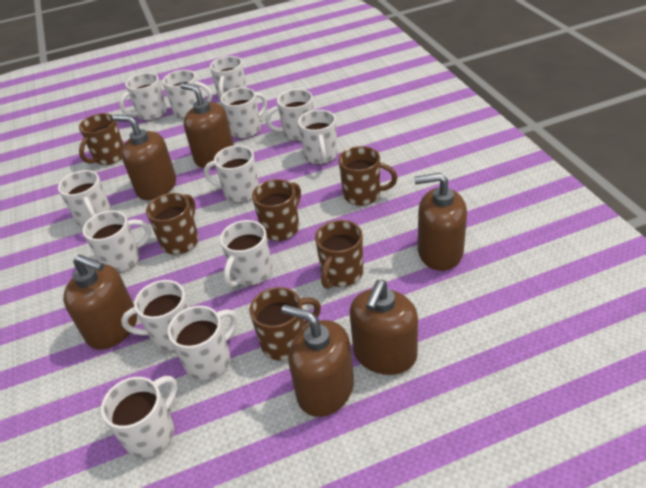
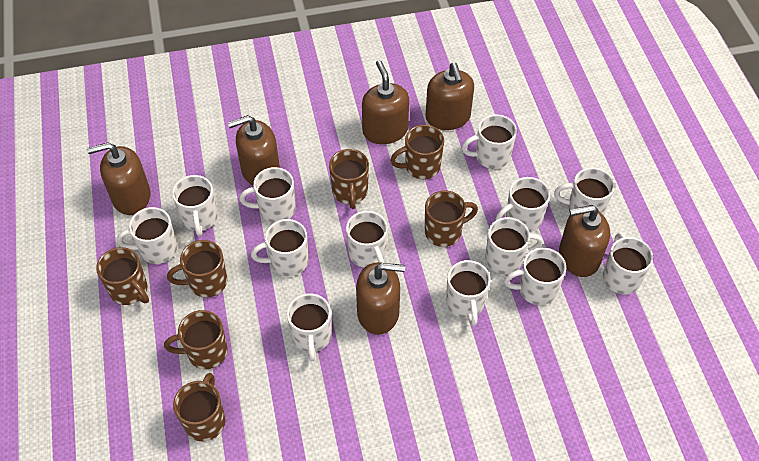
brown mug: 6 -> 7

